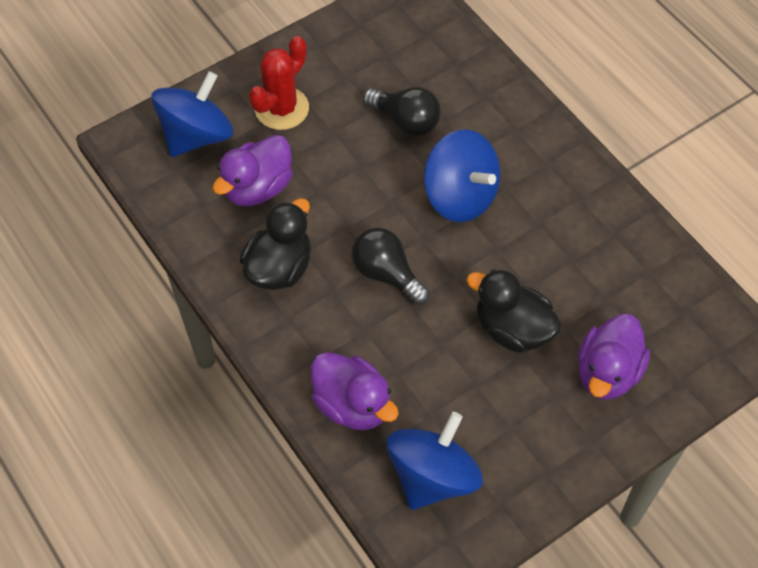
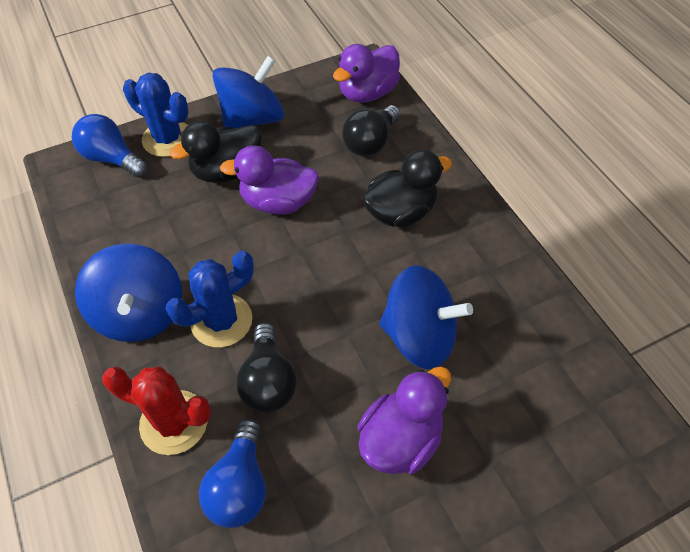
blue cactus: 0 -> 2
blue light bulb: 0 -> 2

